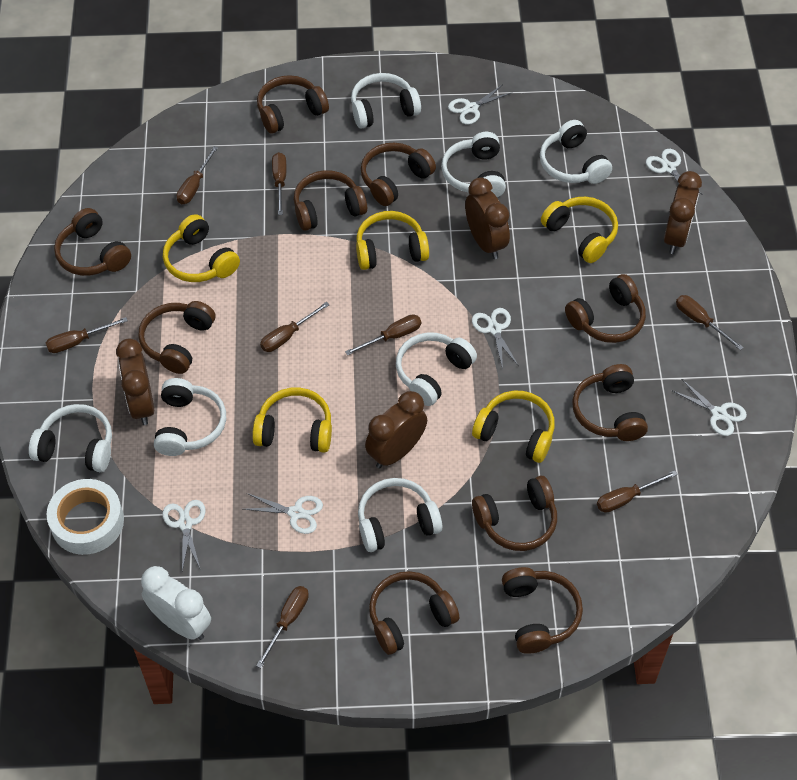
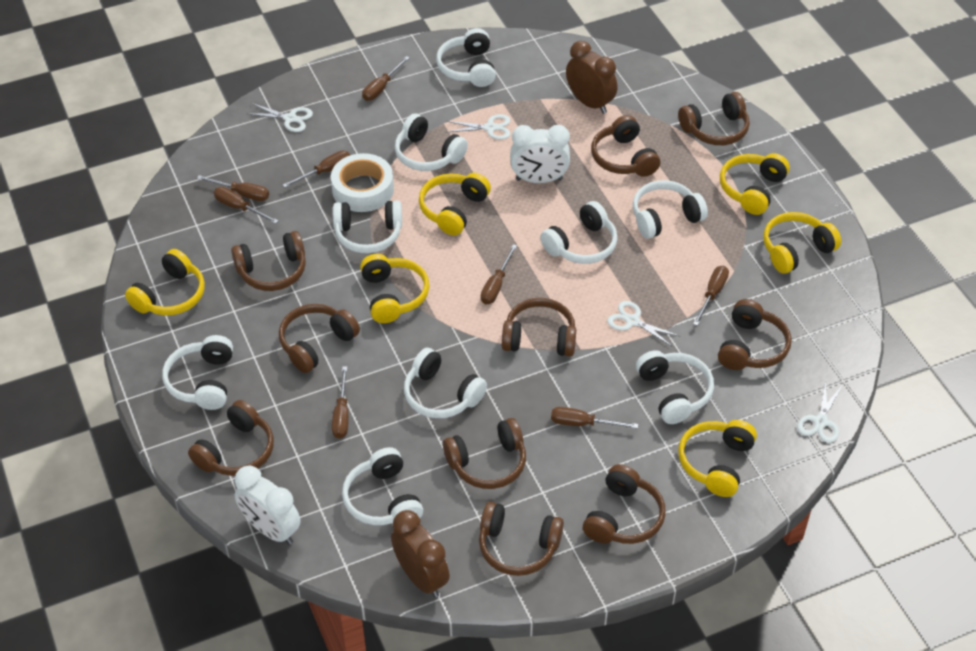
brown clock: 4 -> 2
white clock: 1 -> 2
white headphones: 7 -> 9
white scissors: 6 -> 4
yellow headphones: 5 -> 6

